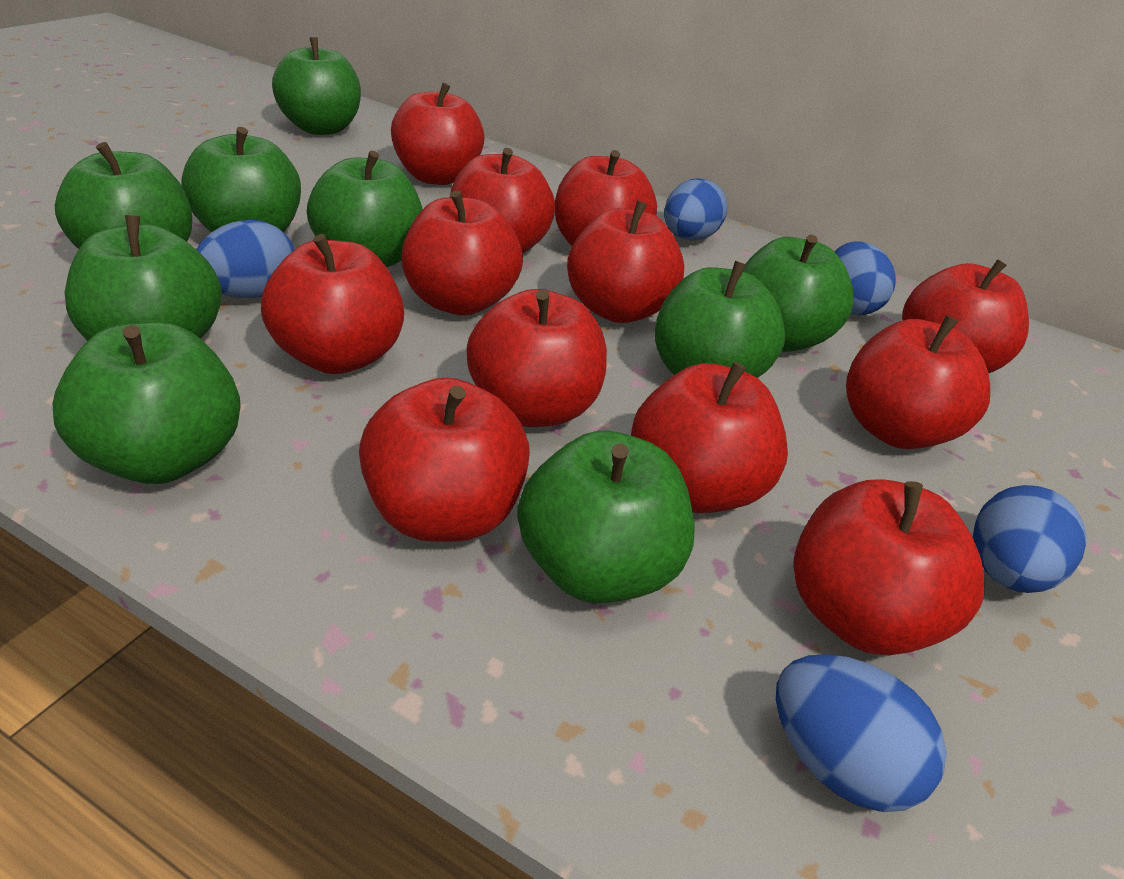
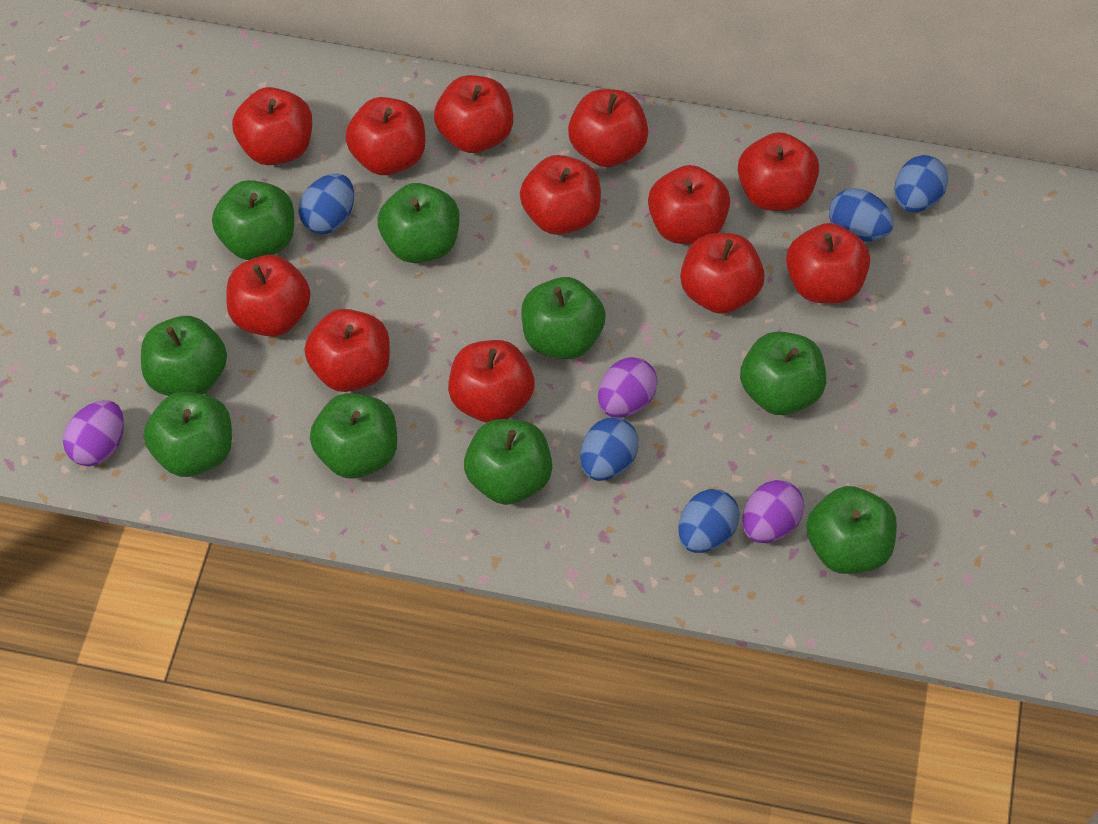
purple egg: 0 -> 3

